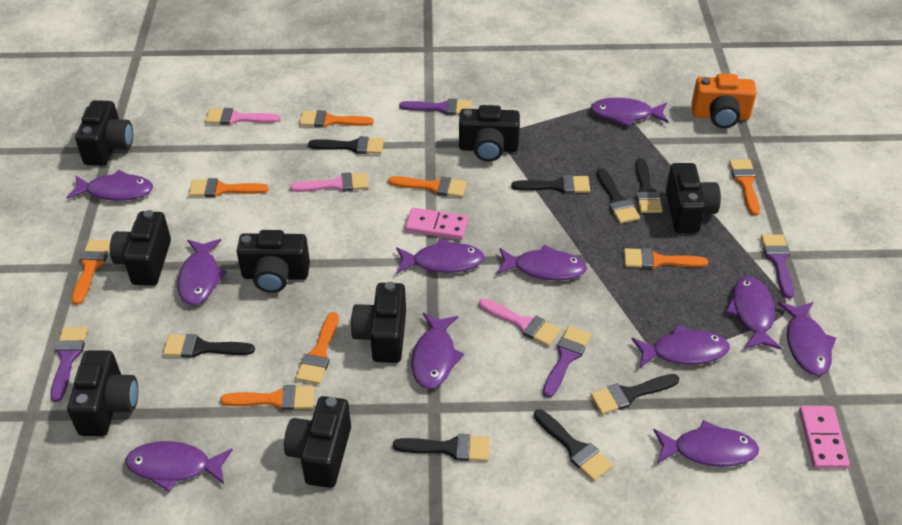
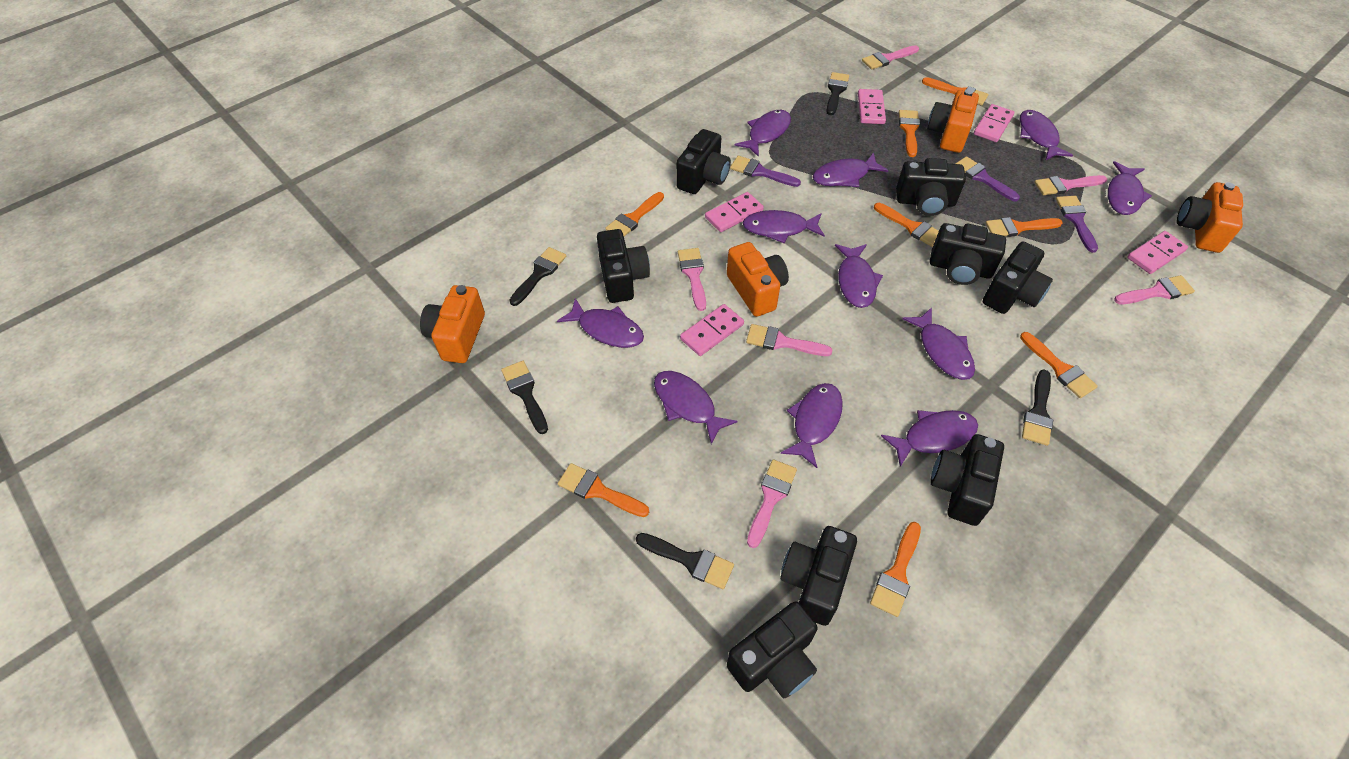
black brush: 8 -> 5
orange camera: 1 -> 4
pink brush: 3 -> 6
pink domino: 2 -> 5
purple brush: 4 -> 3

